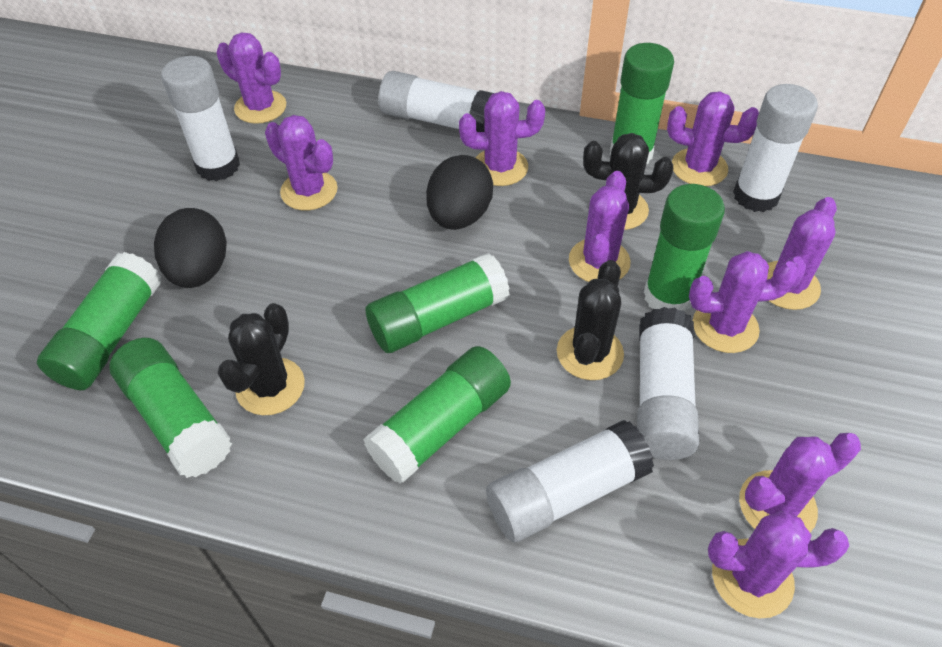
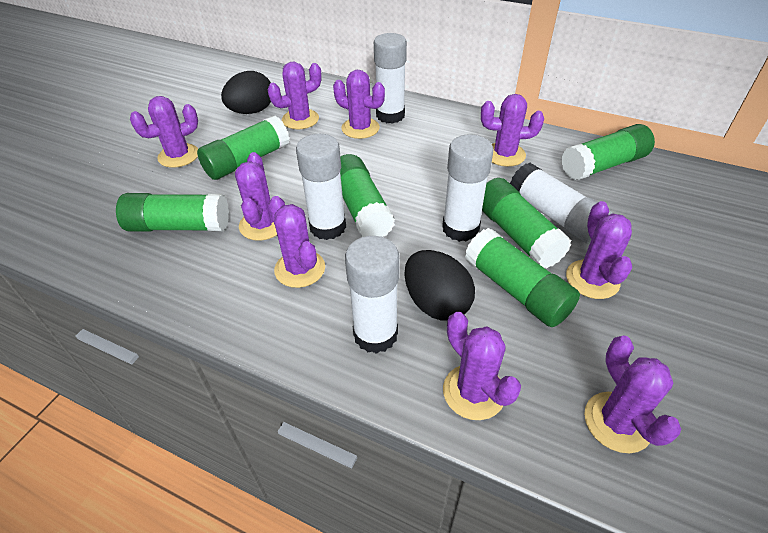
black cactus: 3 -> 0

